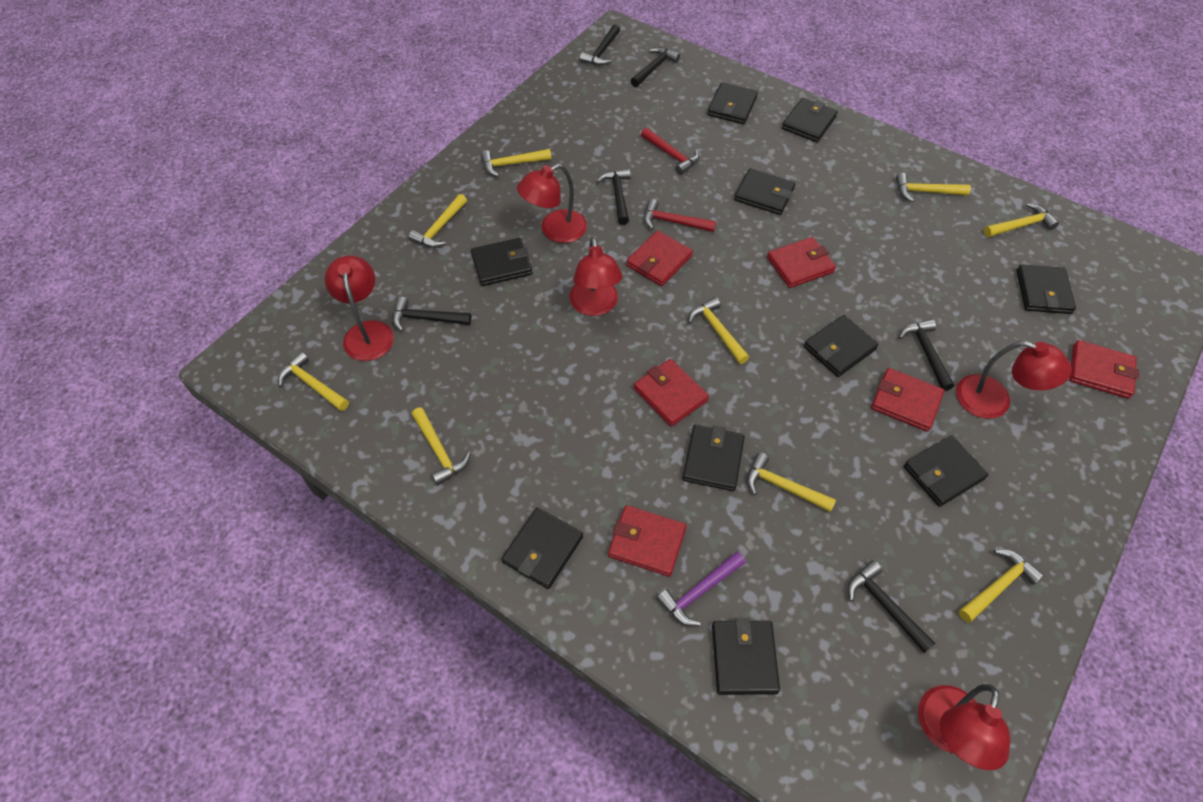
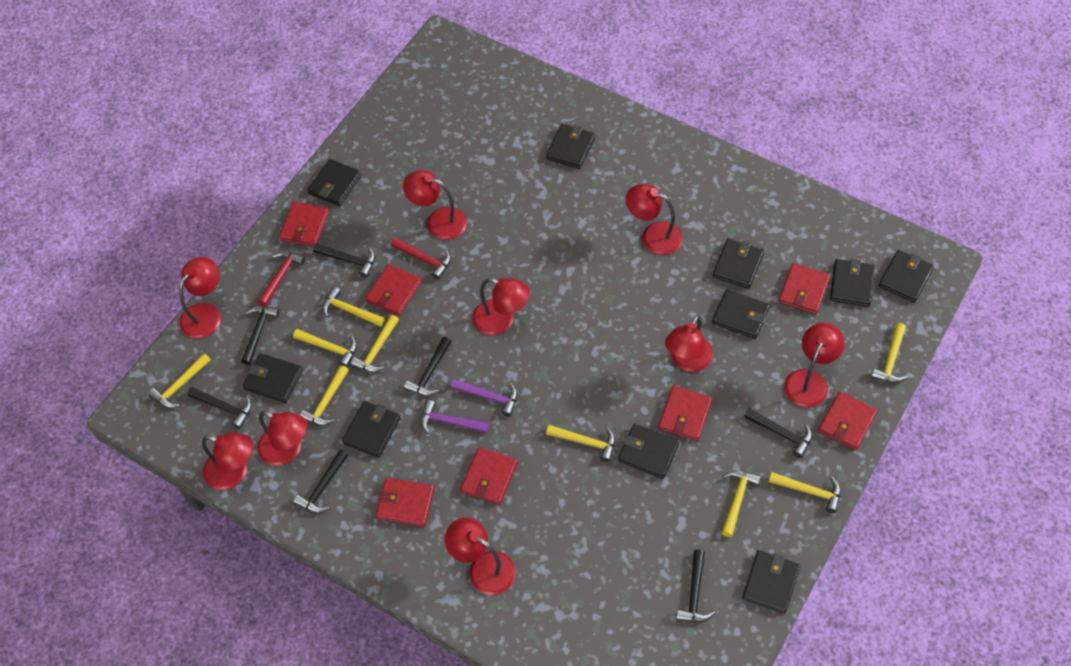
black hammer: 6 -> 7
purple hammer: 1 -> 2
red lamp: 5 -> 9
red wallet: 6 -> 7

